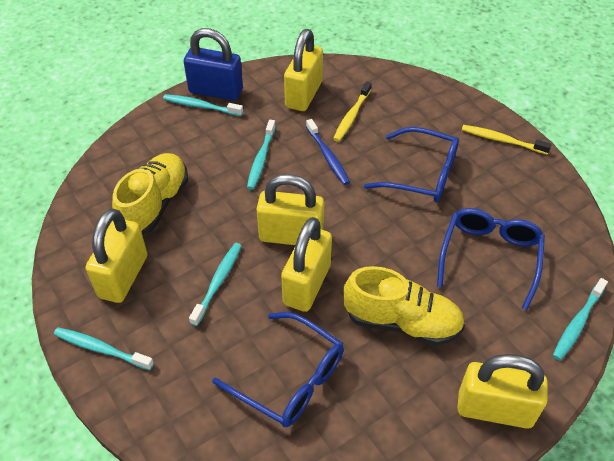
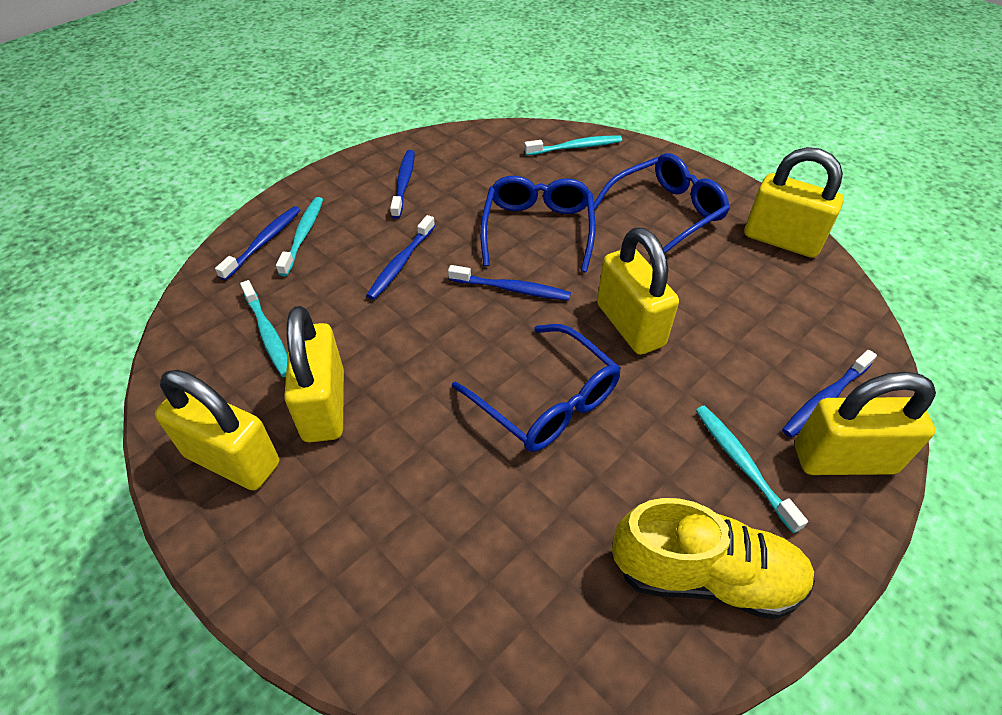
blue padlock: 1 -> 0
blue toothbrush: 1 -> 5
turquoise toothbrush: 5 -> 4
yellow shoe: 2 -> 1
yellow toothbrush: 2 -> 0

